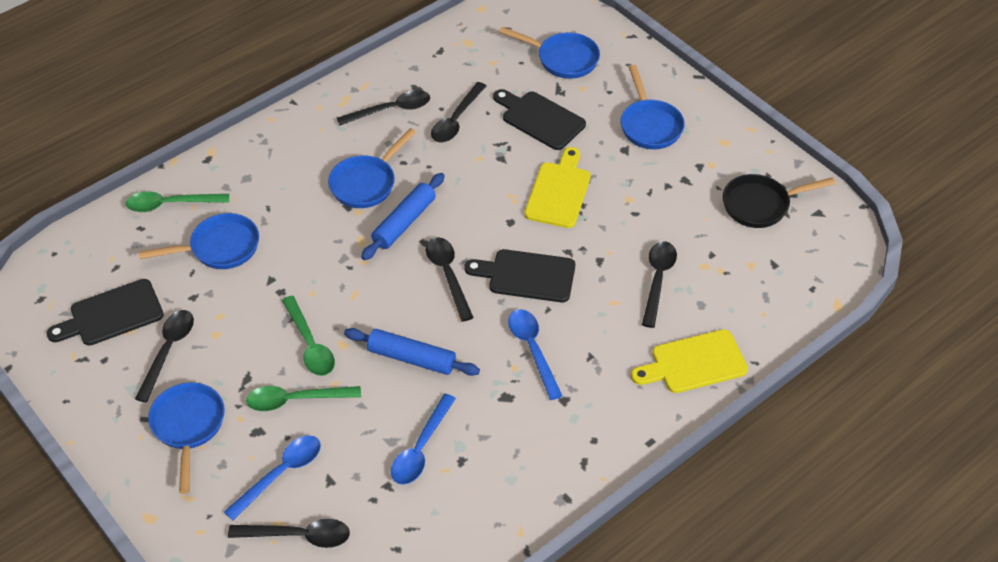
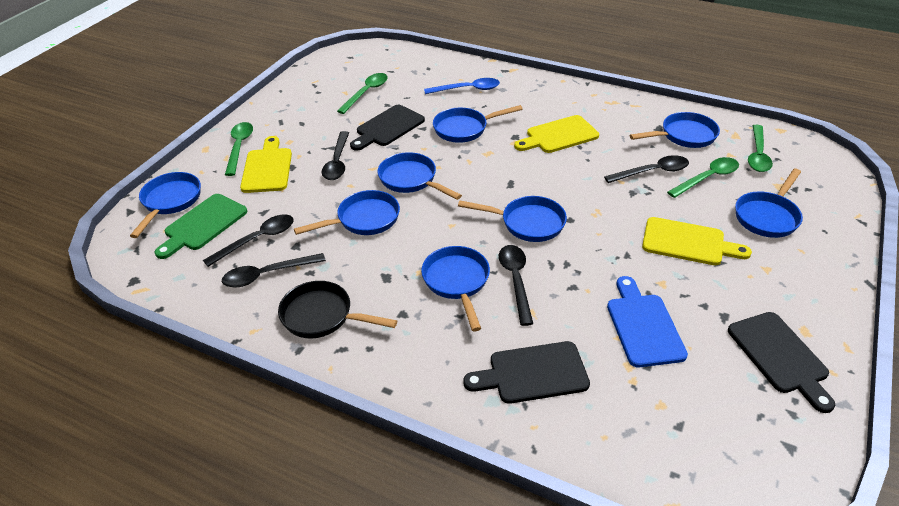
black spoon: 6 -> 5
blue cutting board: 0 -> 1
blue pan: 5 -> 8
blue rolling pin: 2 -> 0
blue spoon: 3 -> 1
green cutting board: 0 -> 1
green spoon: 3 -> 4
yellow cutting board: 2 -> 3

